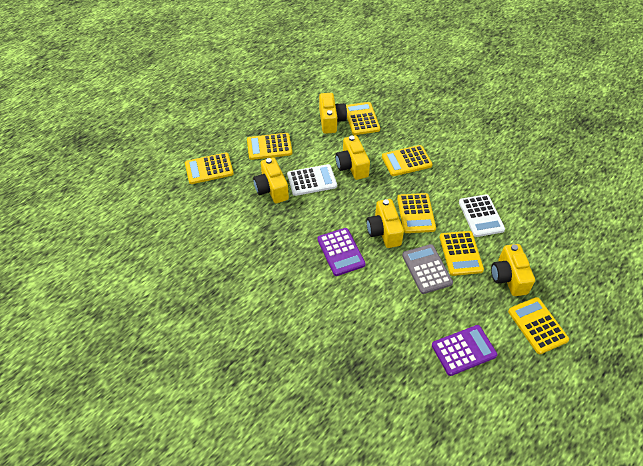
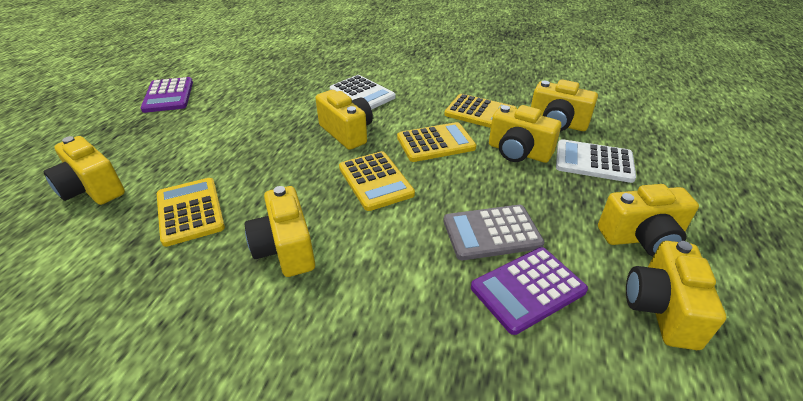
yellow calculator: 7 -> 4
yellow camera: 5 -> 7

